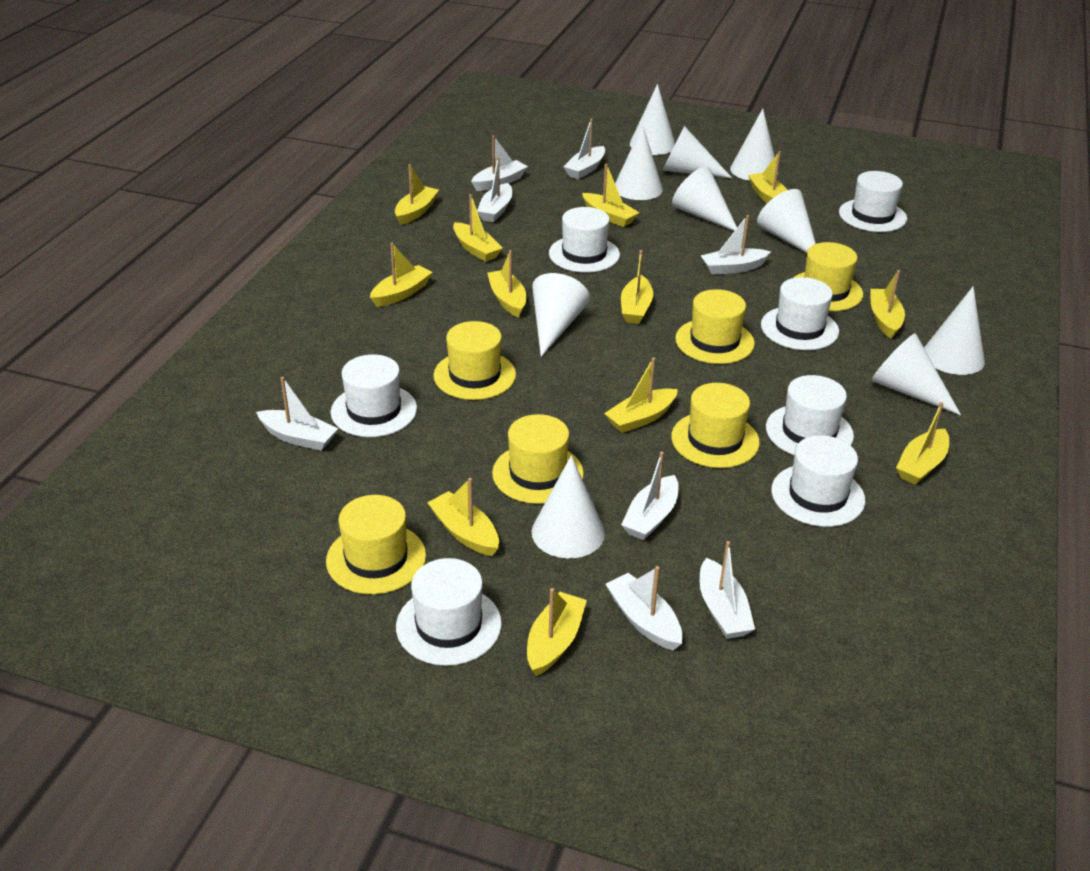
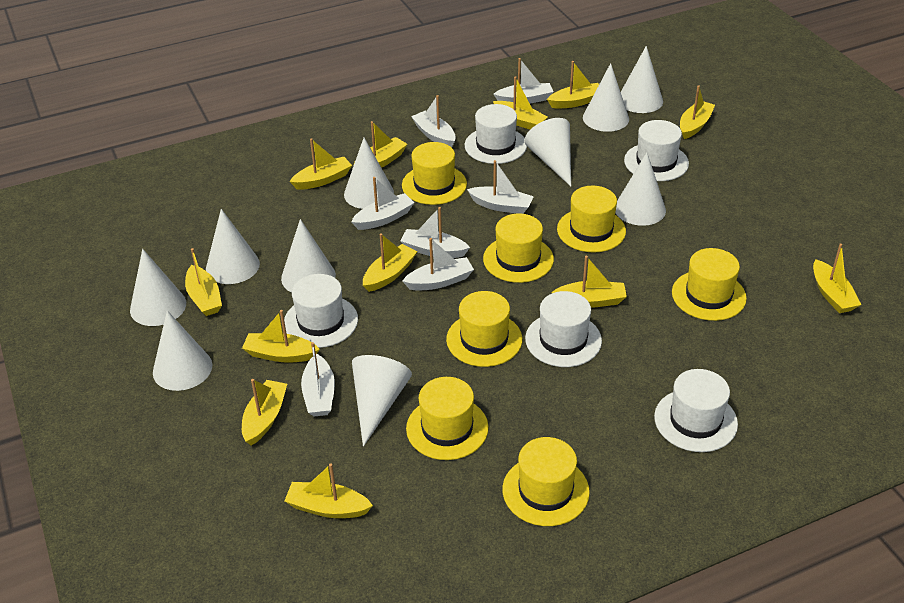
white boat: 8 -> 7
white hat: 7 -> 5
yellow hat: 6 -> 7

